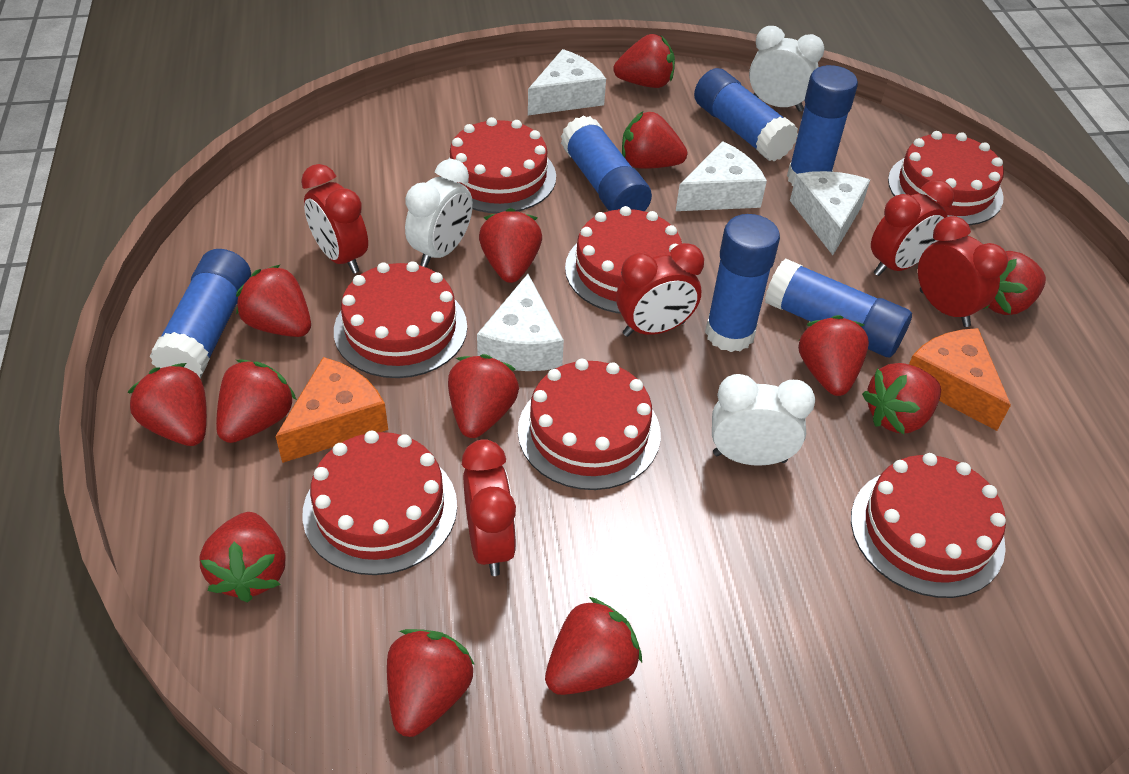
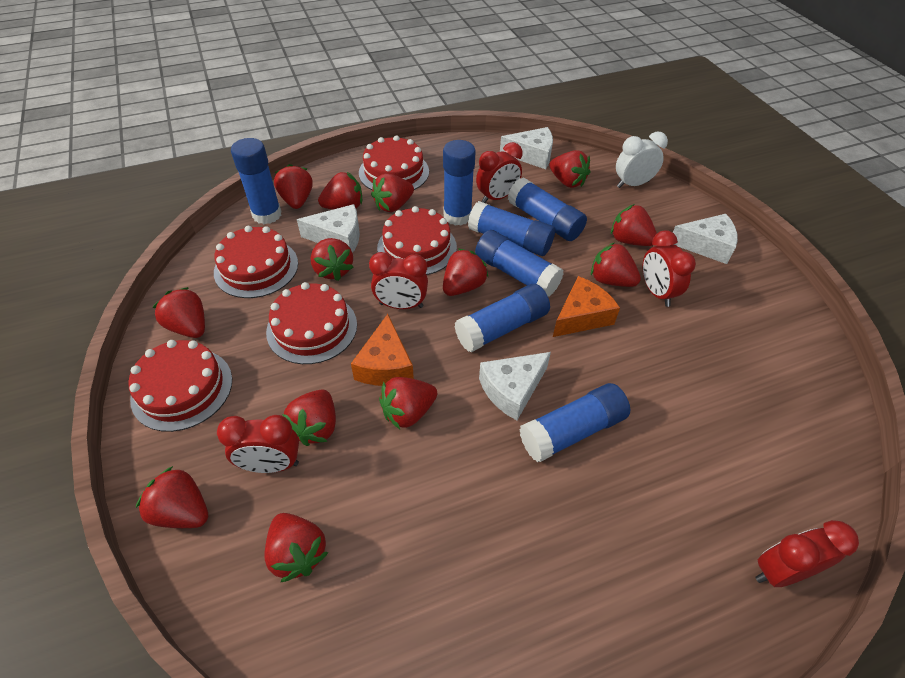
blue glue stick: 6 -> 7
red cake: 7 -> 5
white clock: 3 -> 1

